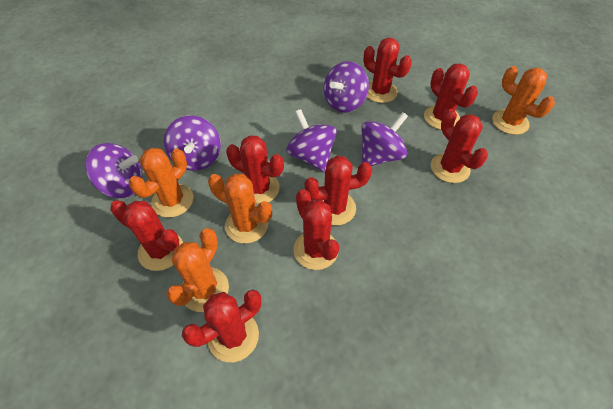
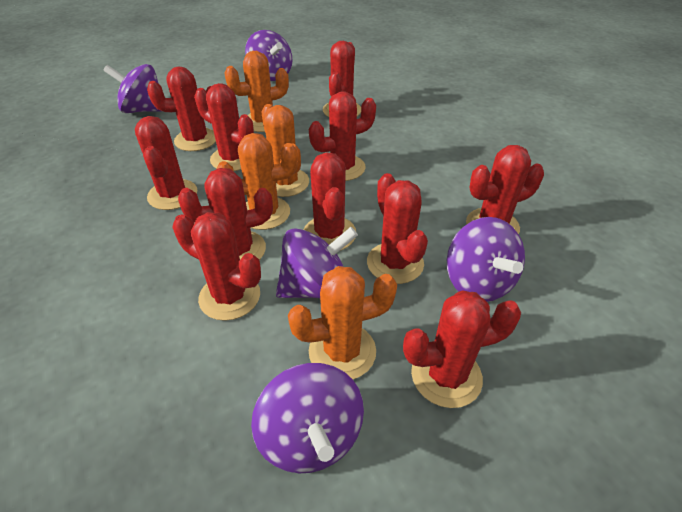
red cactus: 8 -> 11

